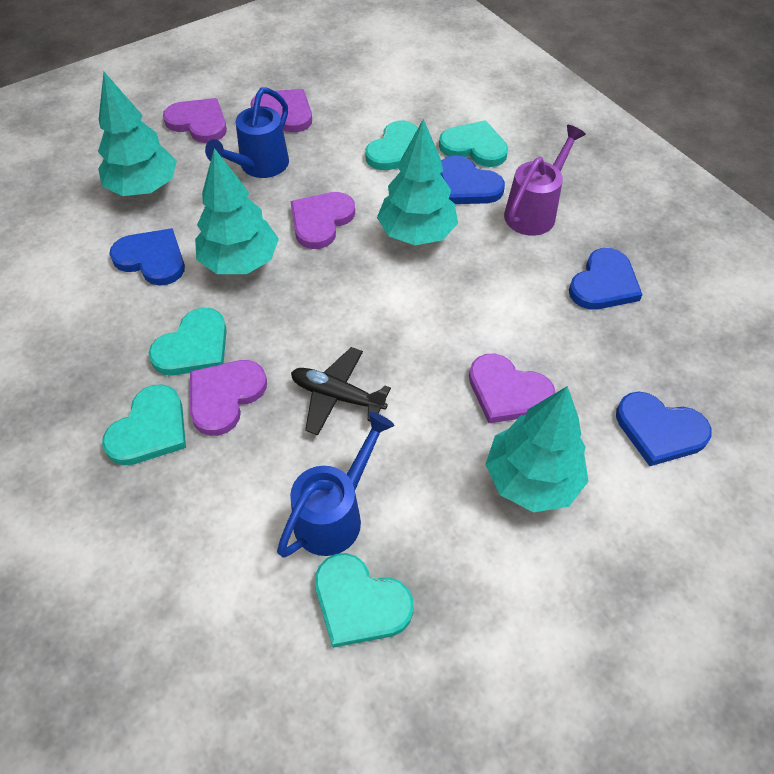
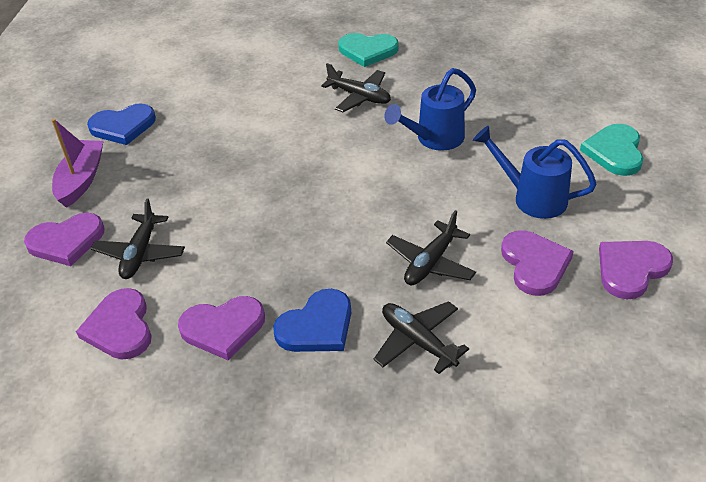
black plane: 1 -> 4
blue heart: 4 -> 2
purple boat: 0 -> 1
purple watering can: 1 -> 0
turquoise heart: 5 -> 2
turquoise tree: 4 -> 0

